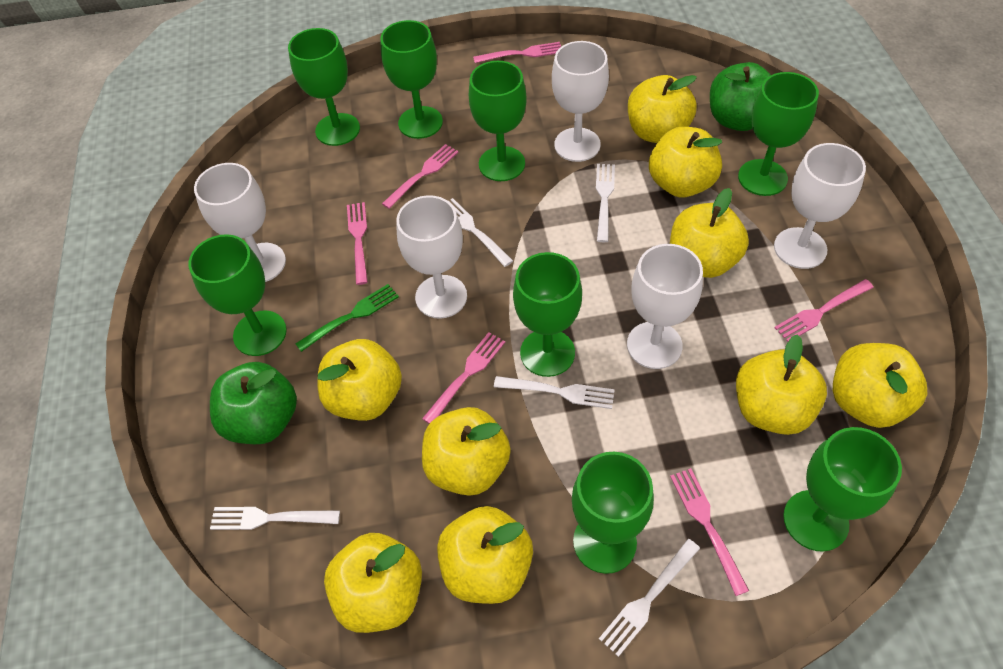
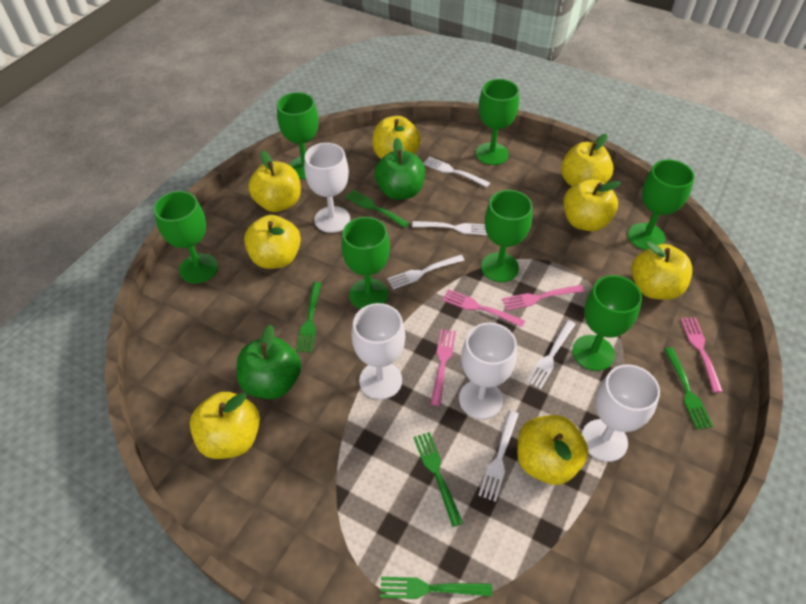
green fork: 1 -> 5
green goblet: 8 -> 7
pink fork: 6 -> 4
white goblet: 5 -> 4
yellow apple: 9 -> 8

